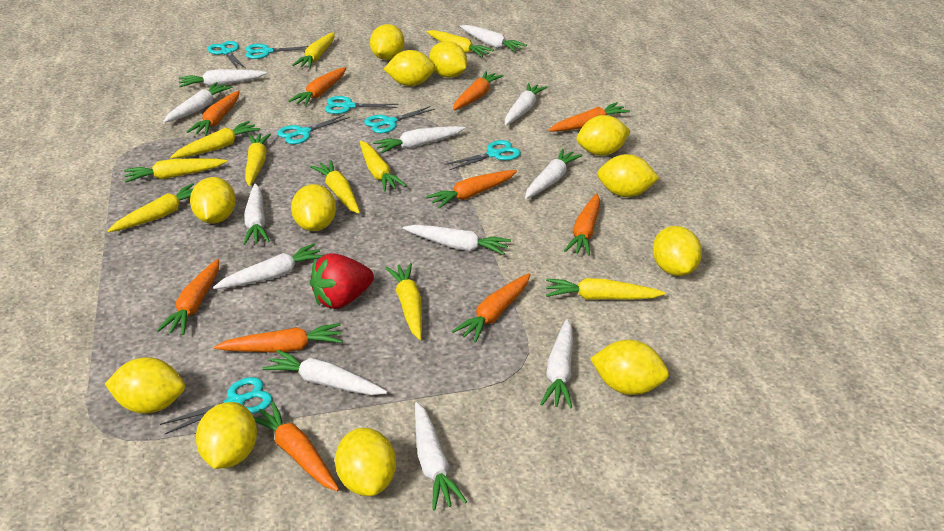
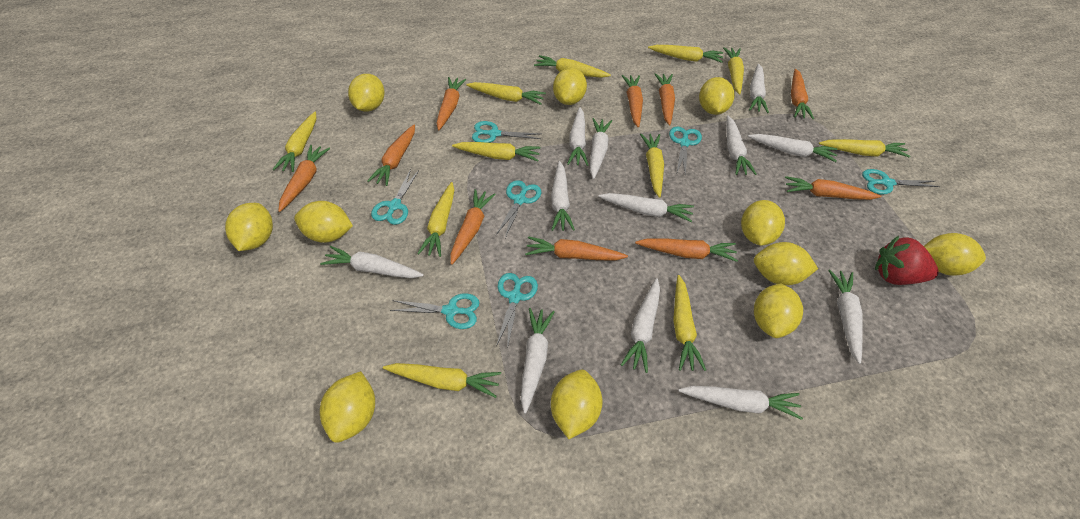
yellow carrot: 10 -> 11
yellow lemon: 12 -> 11

